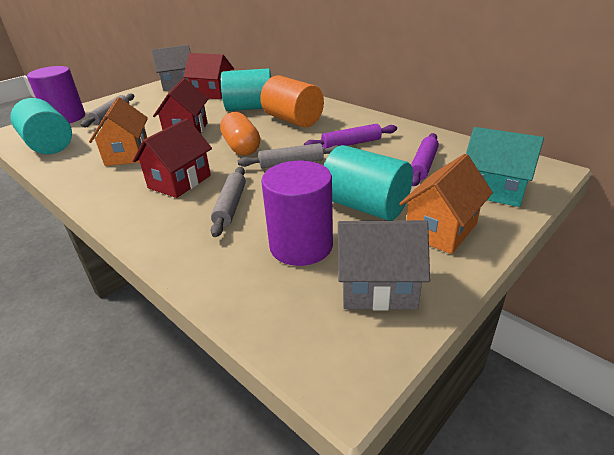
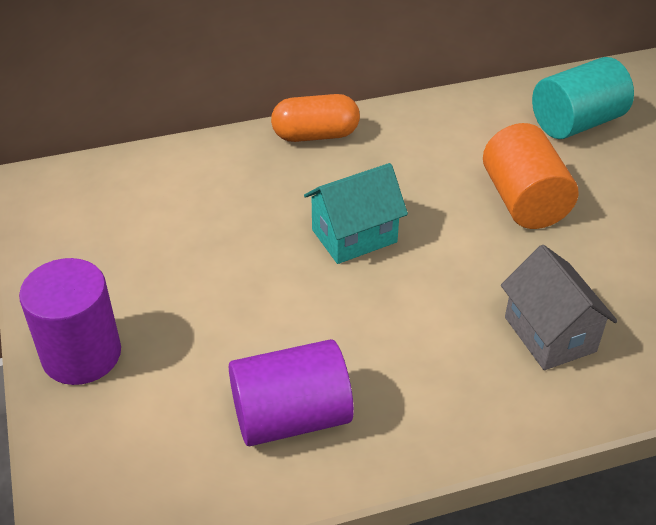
grey house: 2 -> 1
grey rolling pin: 3 -> 0
orange house: 2 -> 0
purple rolling pin: 2 -> 0
red house: 3 -> 0
turquoise cylinder: 3 -> 1

